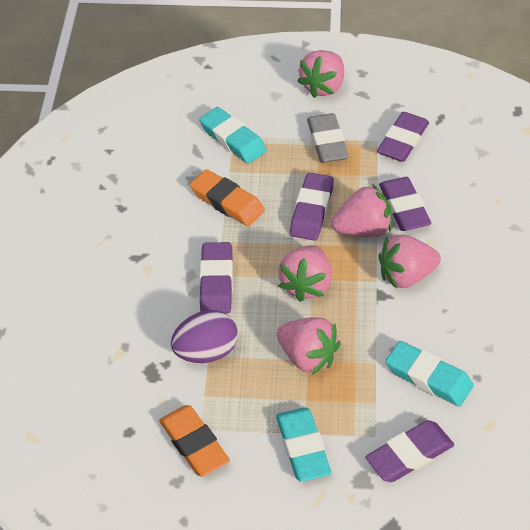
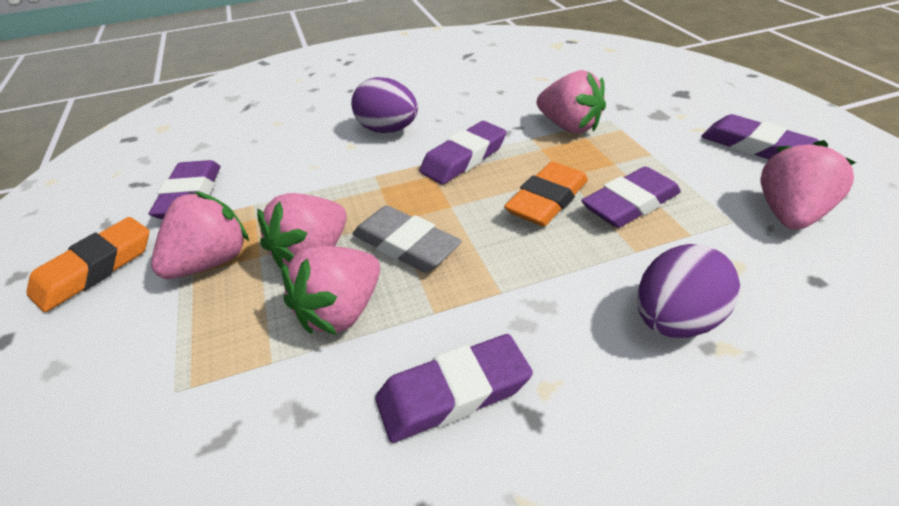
purple egg: 1 -> 2
turquoise eraser: 3 -> 0

